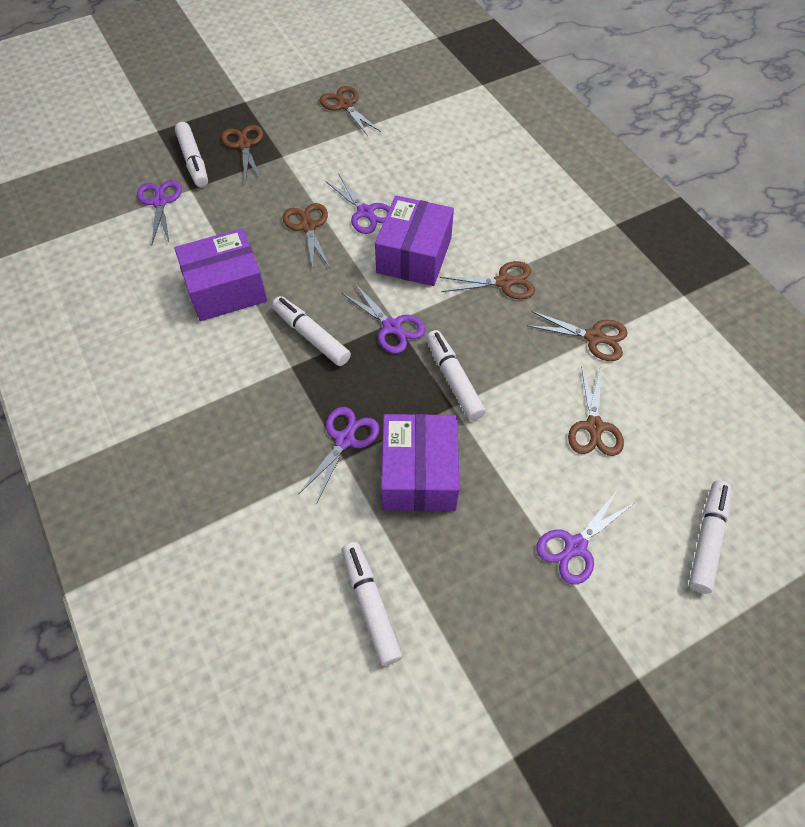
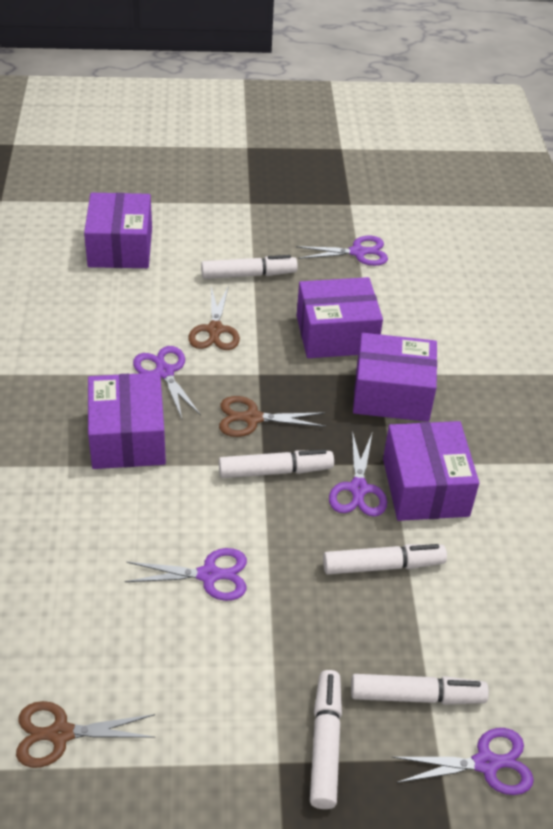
brown scissors: 6 -> 3
purple box: 3 -> 5

